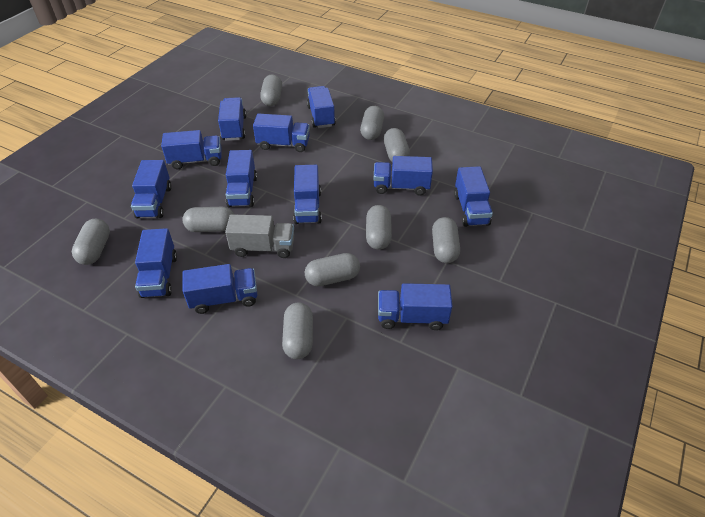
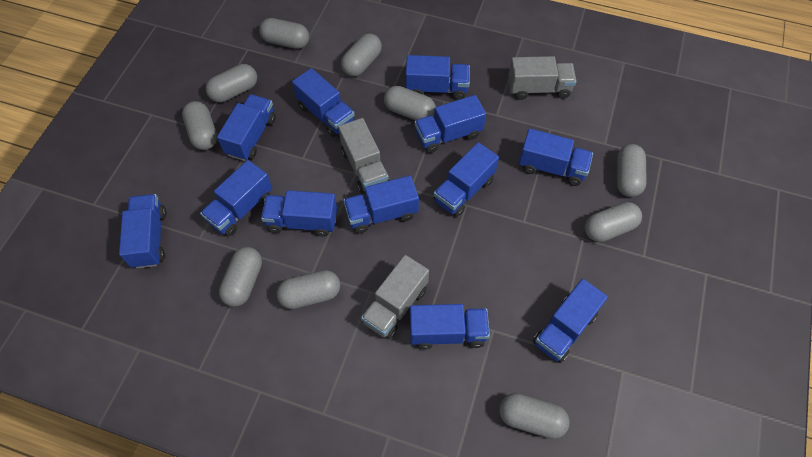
grey capsule: 9 -> 10
grey truck: 1 -> 3

